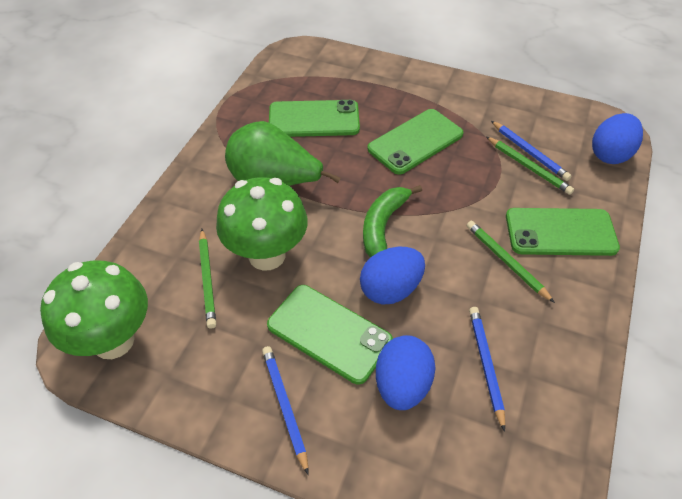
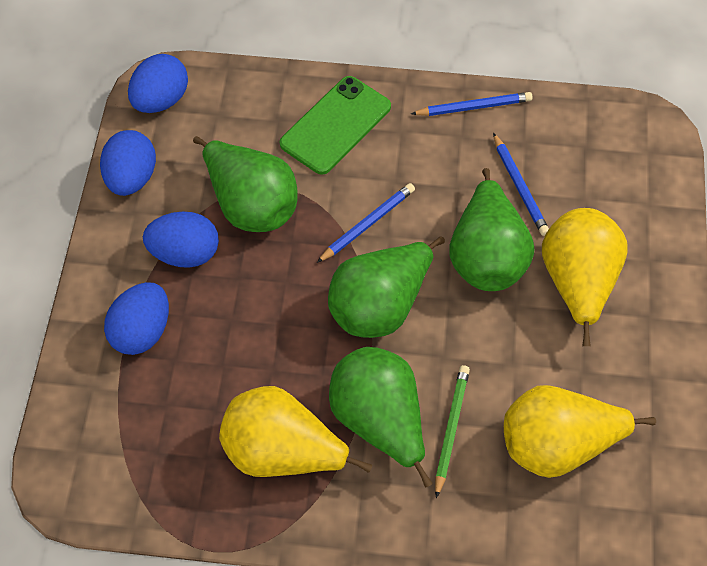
blue egg: 3 -> 4
green banana: 1 -> 0
green mushroom: 2 -> 0
green pear: 1 -> 4
green pencil: 3 -> 1
green phone: 4 -> 1
yellow pear: 0 -> 3

